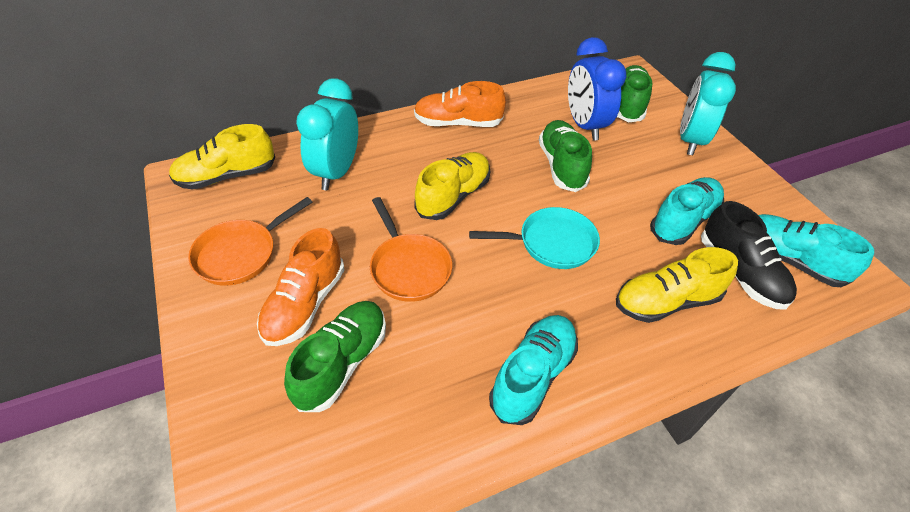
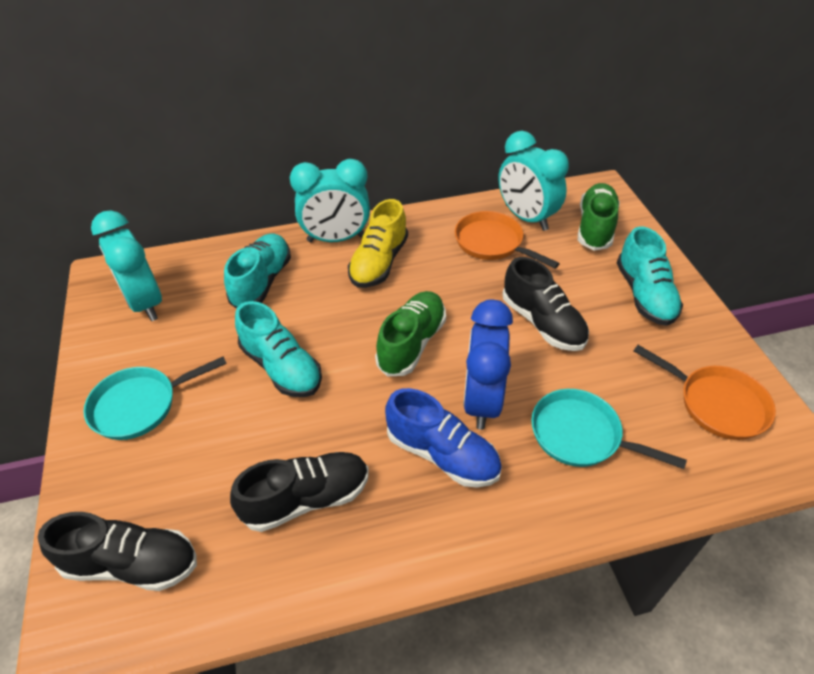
black shoe: 1 -> 3
blue shoe: 0 -> 1
green shoe: 3 -> 2
orange shoe: 2 -> 0
turquoise clock: 2 -> 3
turquoise pan: 1 -> 2
yellow shoe: 3 -> 1

